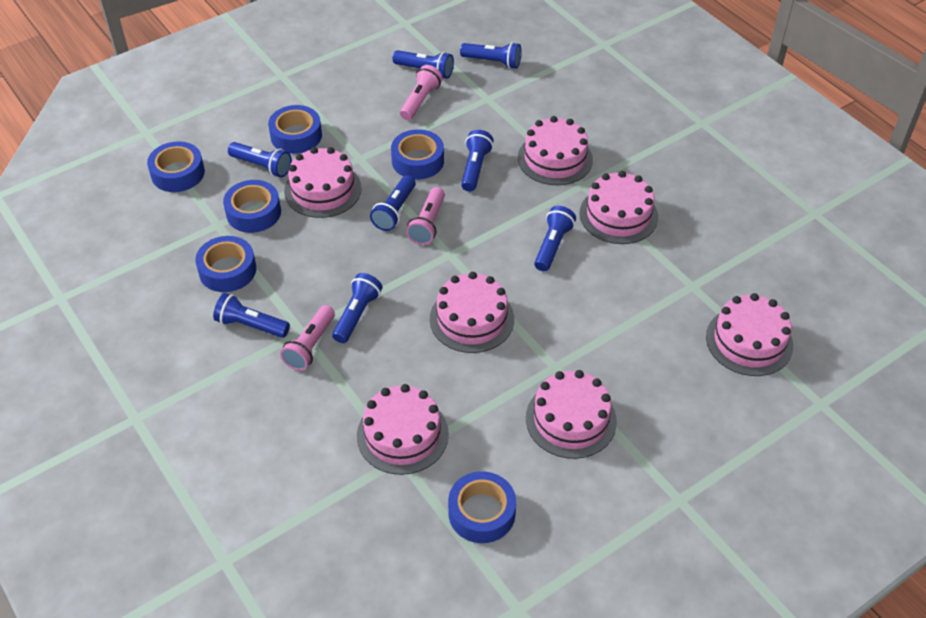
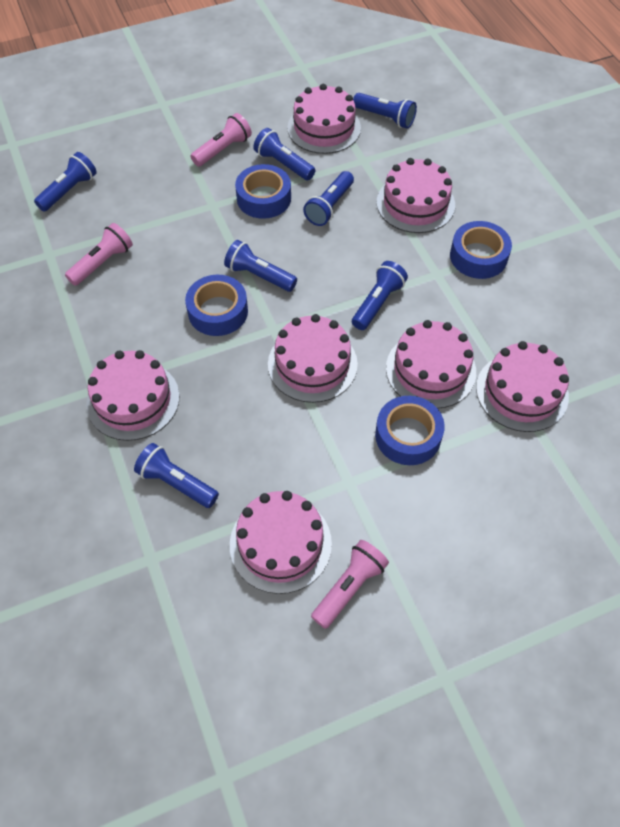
blue flashlight: 8 -> 7
blue tape: 6 -> 4

